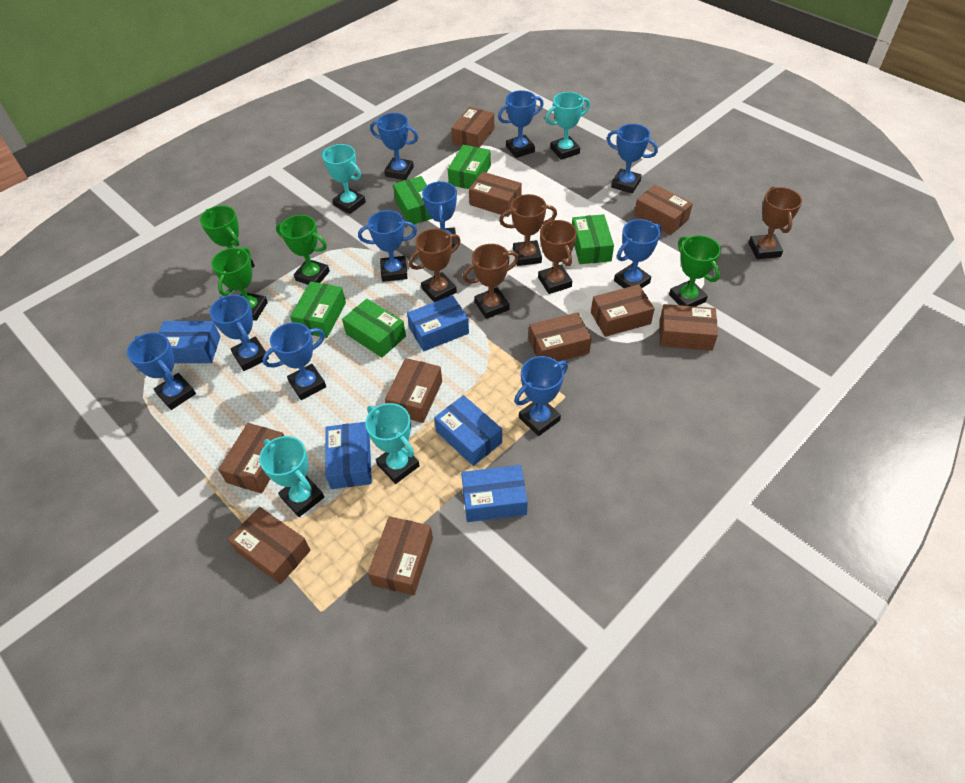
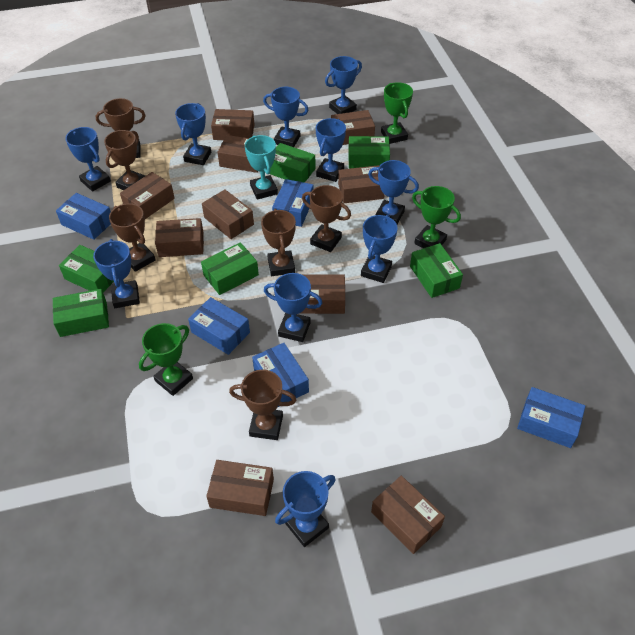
brown trophy: 5 -> 6
green box: 5 -> 6
green trophy: 4 -> 3
turquoise trophy: 4 -> 1

